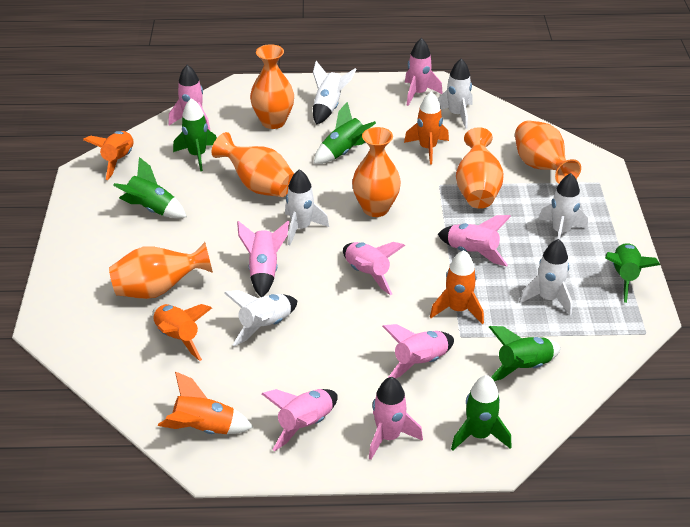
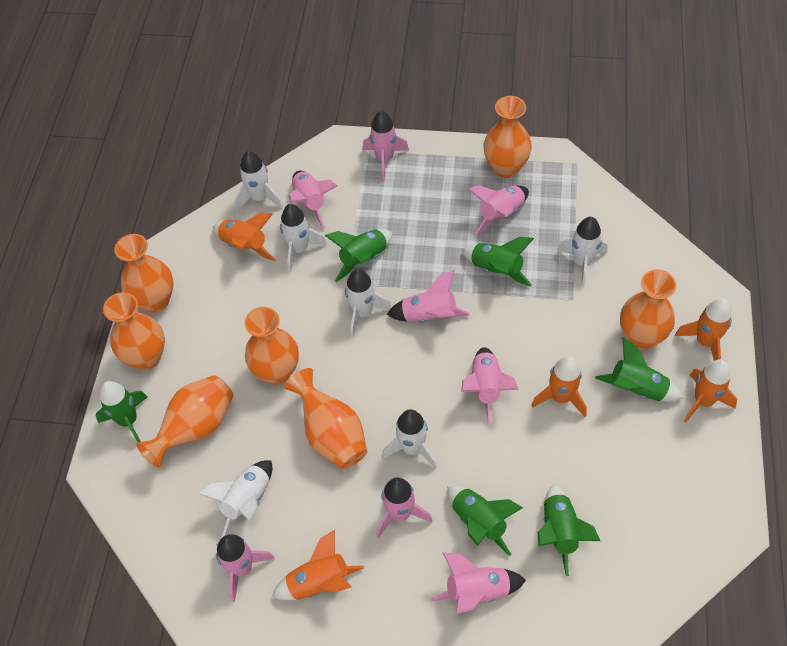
orange vase: 6 -> 7

